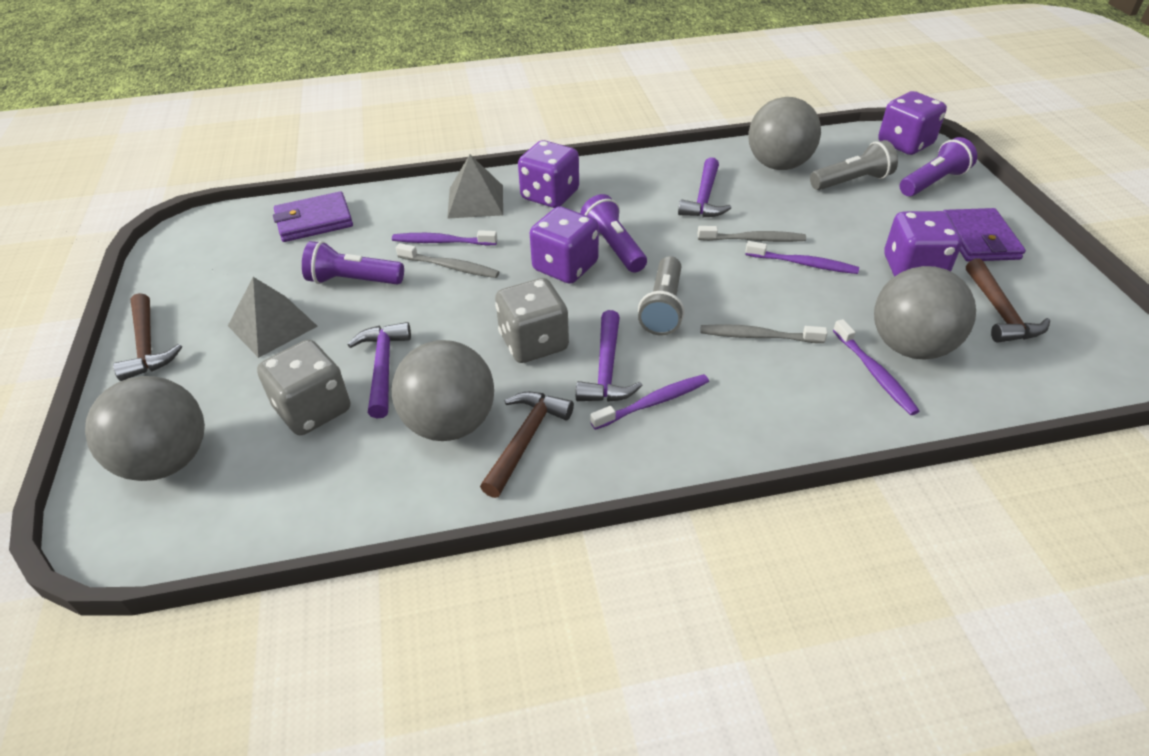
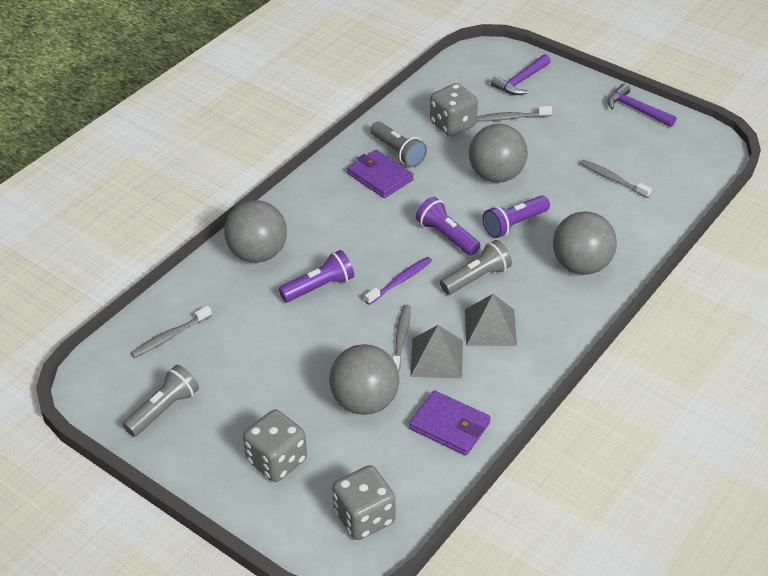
brown hammer: 3 -> 0
grey dice: 2 -> 3
grey flashlight: 2 -> 3
grey toothbrush: 3 -> 4
purple dice: 4 -> 0
purple hammer: 3 -> 2
purple toothbrush: 4 -> 1

